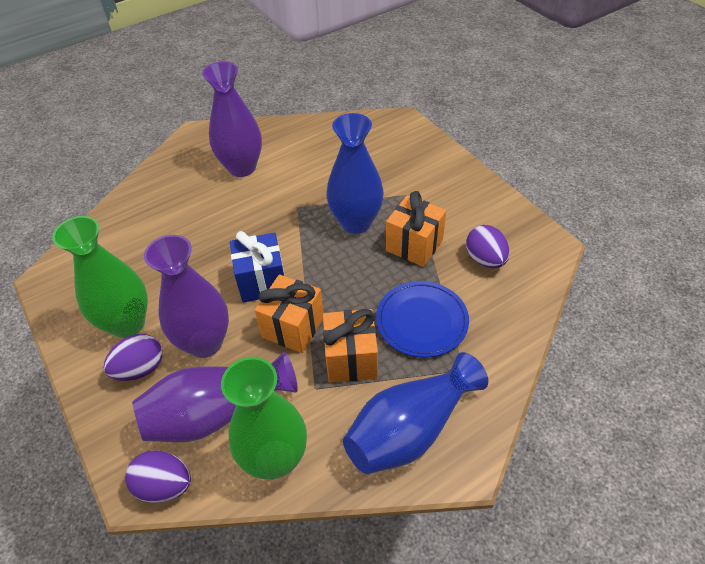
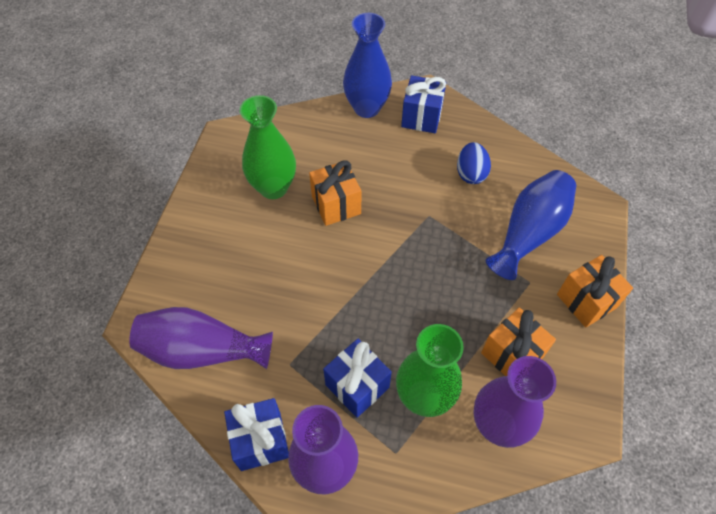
blue egg: 0 -> 1
blue gift: 1 -> 3
blue plate: 1 -> 0
purple egg: 3 -> 0

